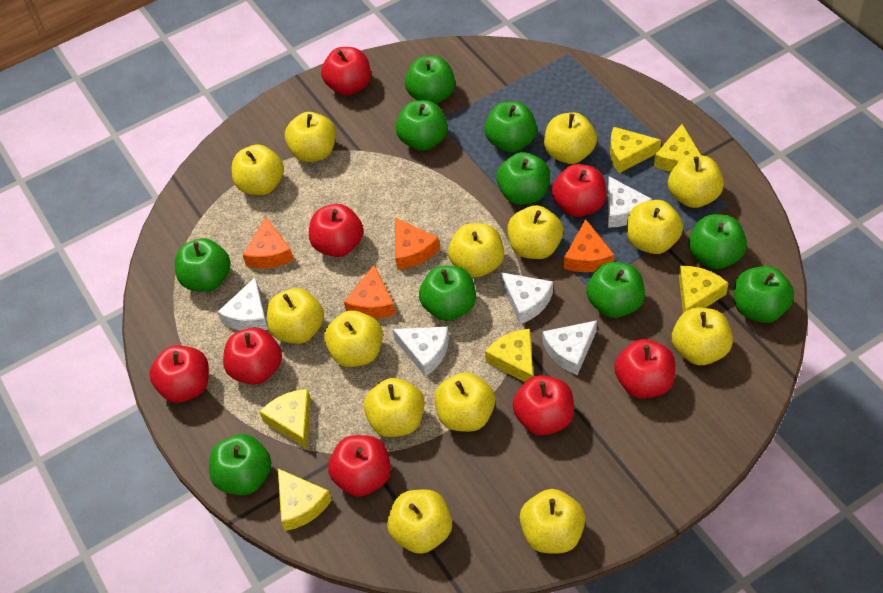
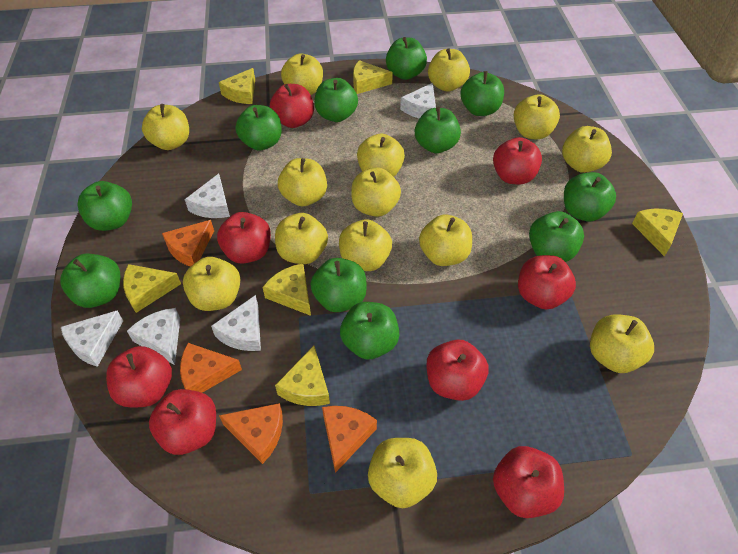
green apple: 10 -> 11

